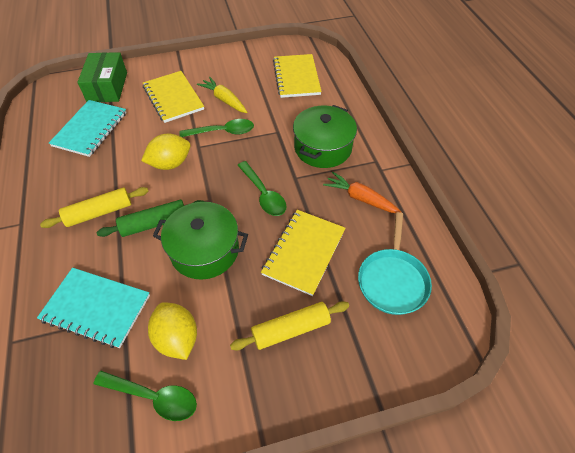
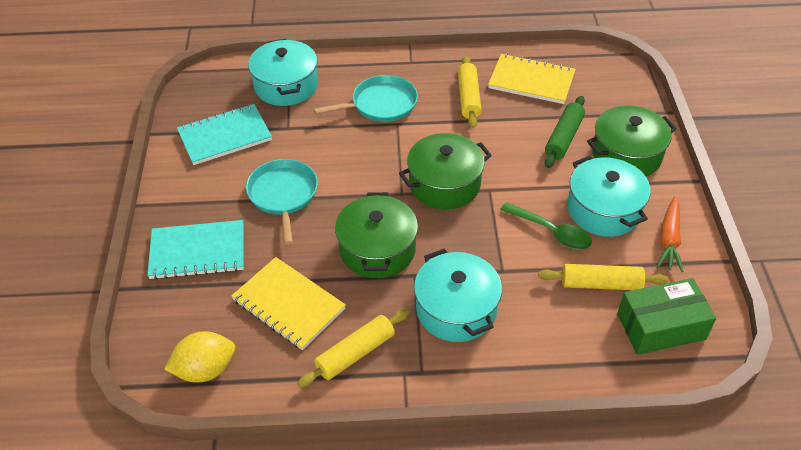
green pot: 2 -> 3
green spoon: 3 -> 1
turquoise pan: 1 -> 2
turquoise pot: 0 -> 3
yellow carrot: 1 -> 0
yellow lemon: 2 -> 1
yellow notebook: 3 -> 2
yellow rolling pin: 2 -> 3

